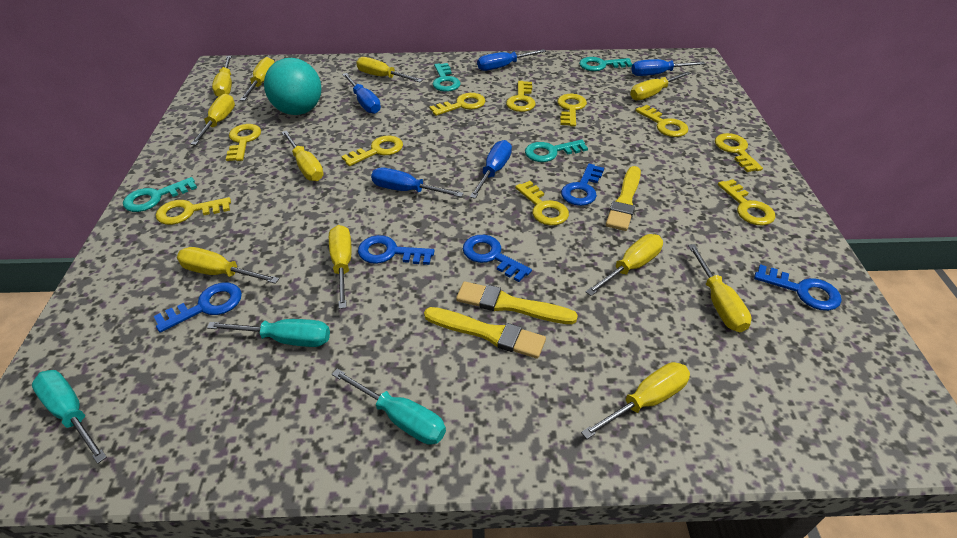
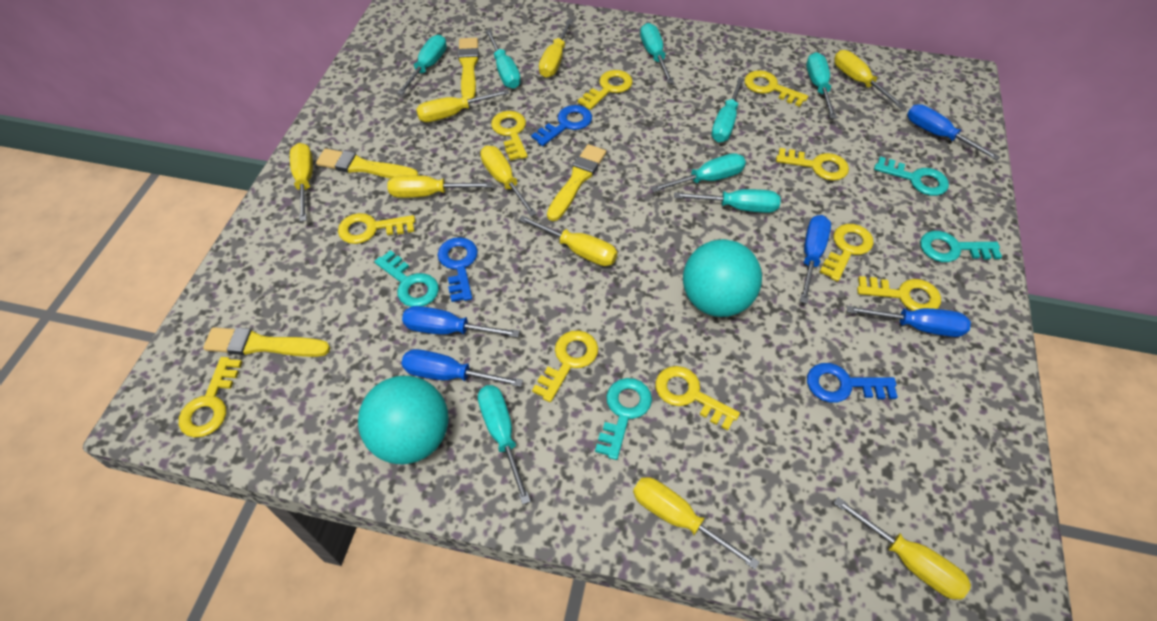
blue key: 5 -> 3
turquoise ball: 1 -> 2
turquoise screwdriver: 3 -> 8
yellow brush: 3 -> 4
yellow screwdriver: 11 -> 9

